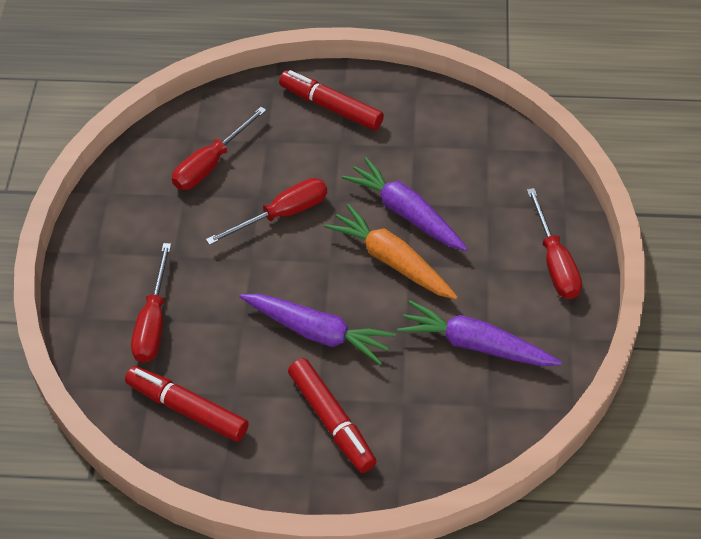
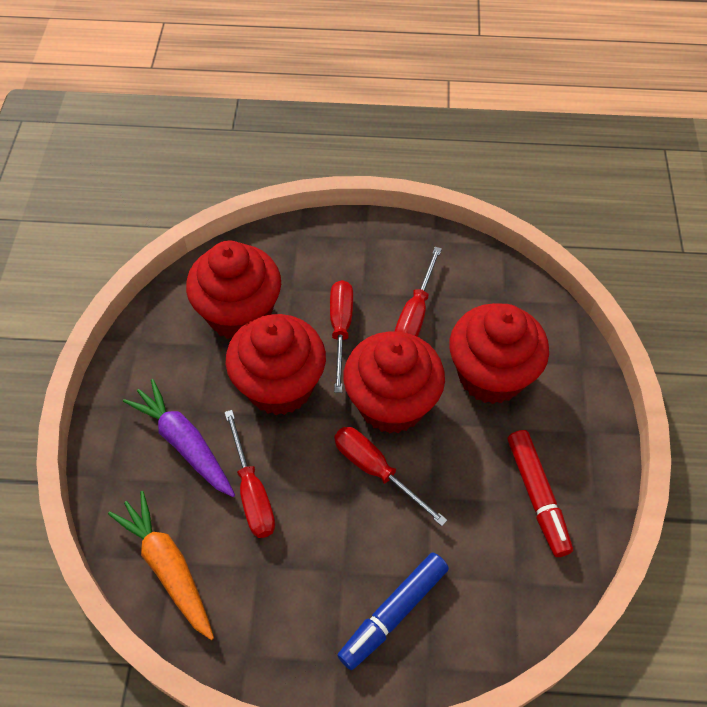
blue marker: 0 -> 1
purple carrot: 3 -> 1
red cupcake: 0 -> 4
red marker: 3 -> 1

